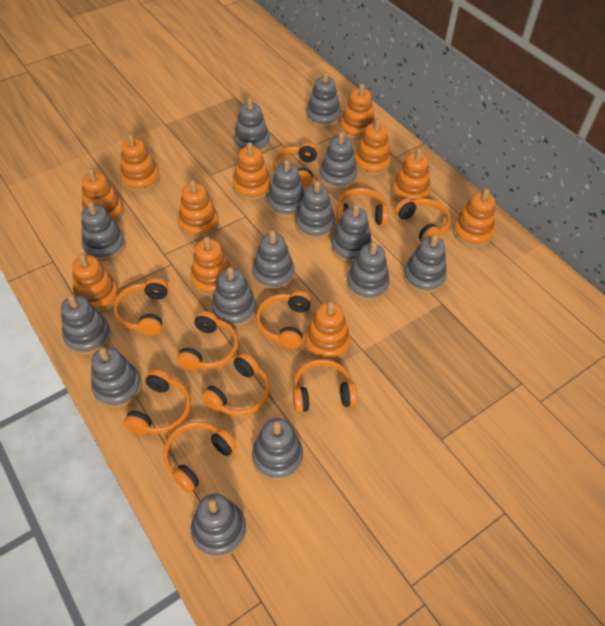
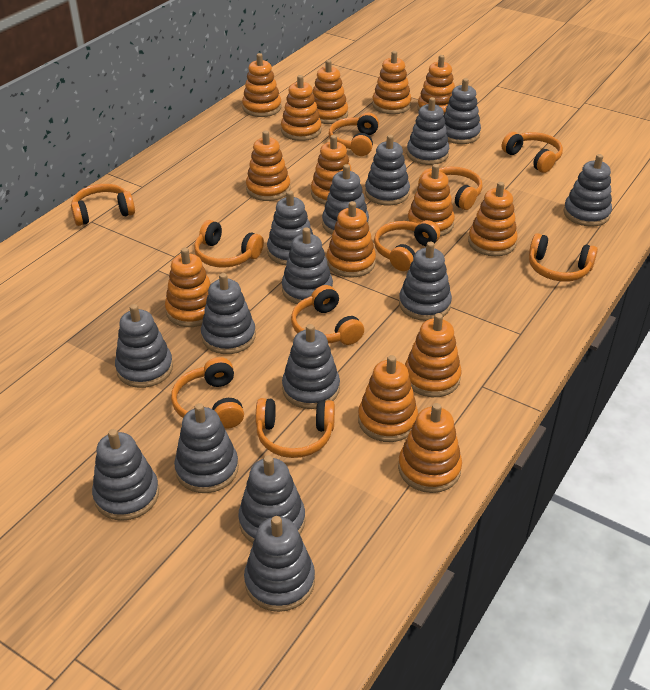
orange stacking toy: 11 -> 14

